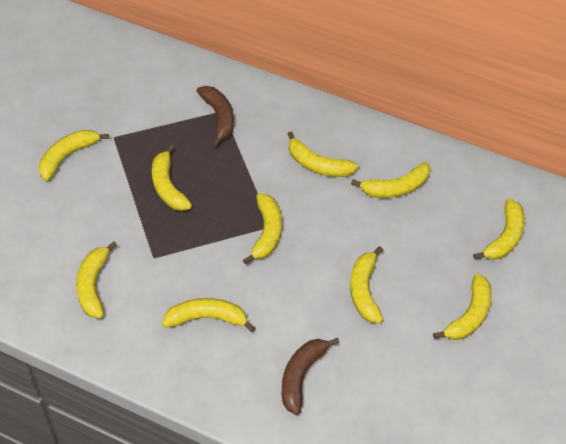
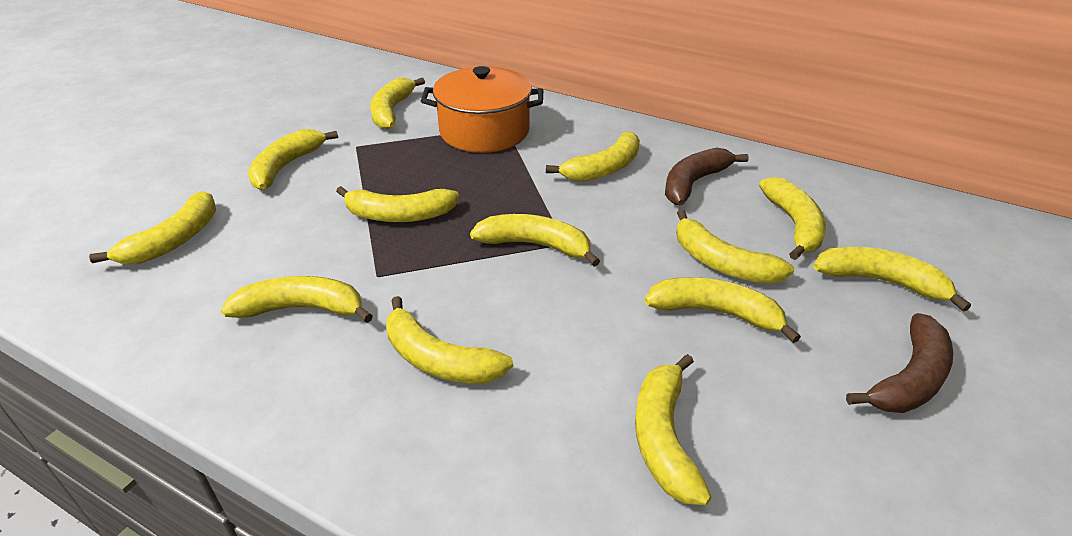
orange pot: 0 -> 1
yellow banana: 10 -> 13

